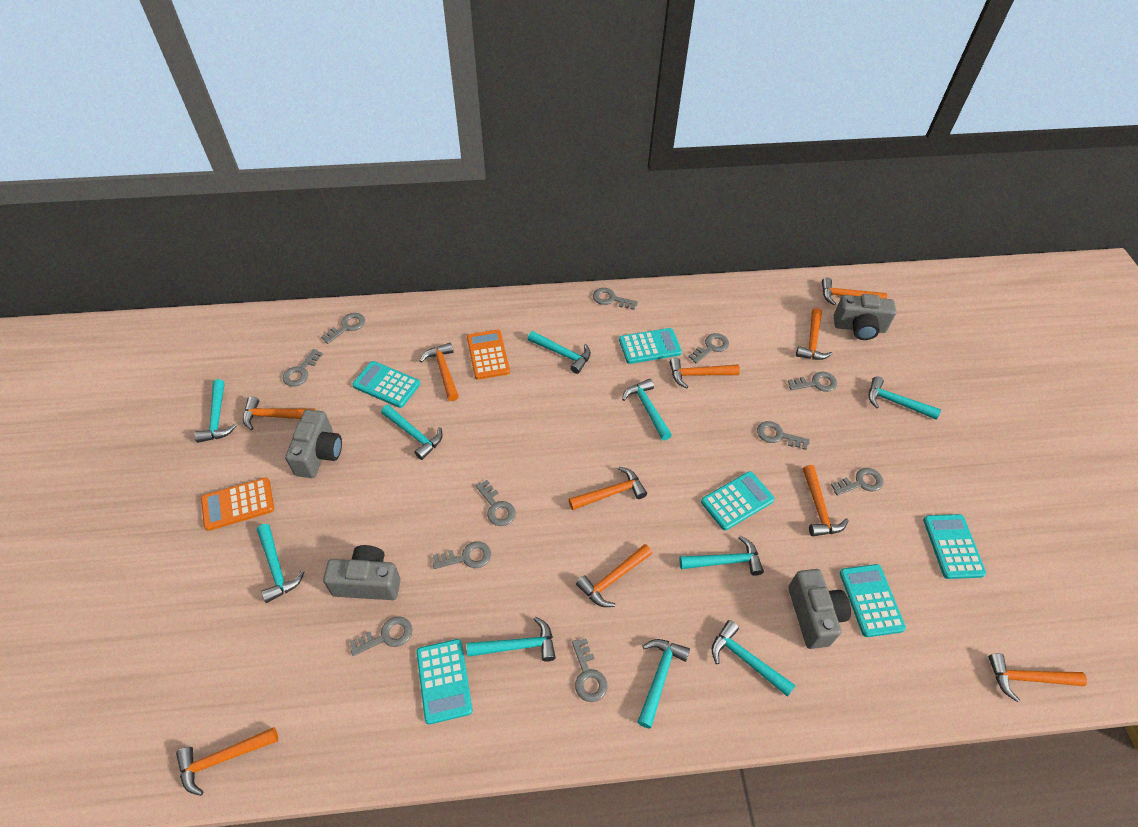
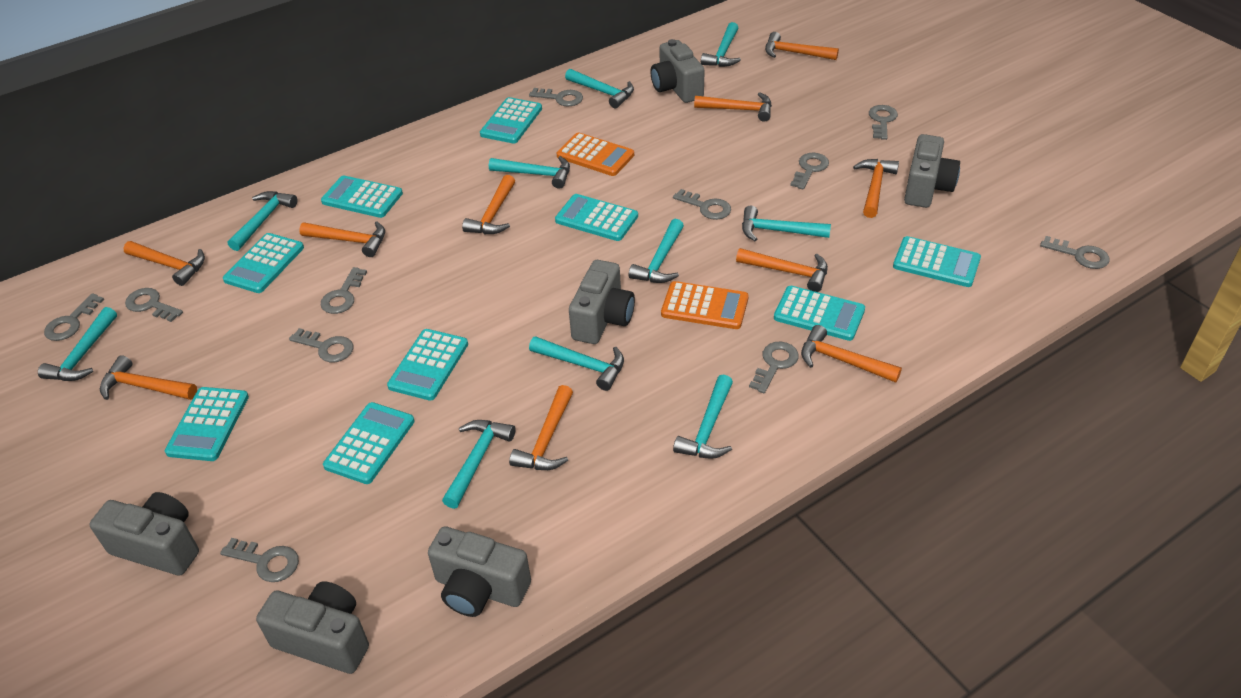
grey camera: 4 -> 6
turquoise calculator: 6 -> 9

